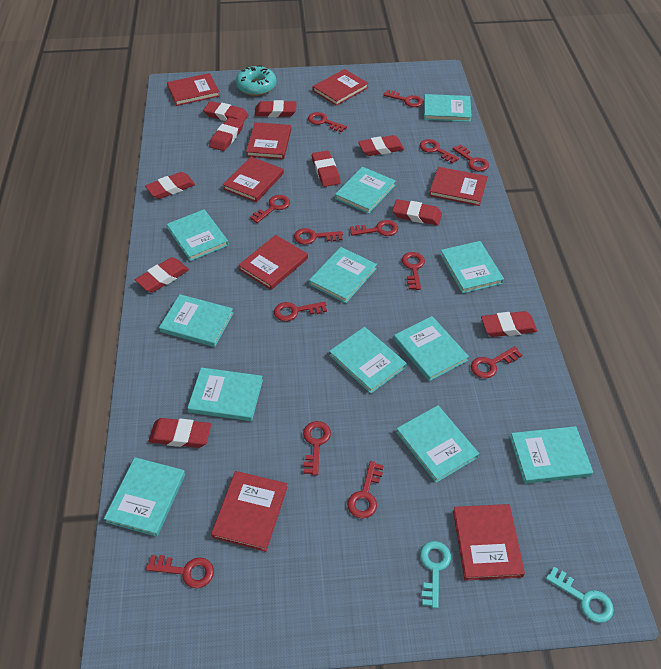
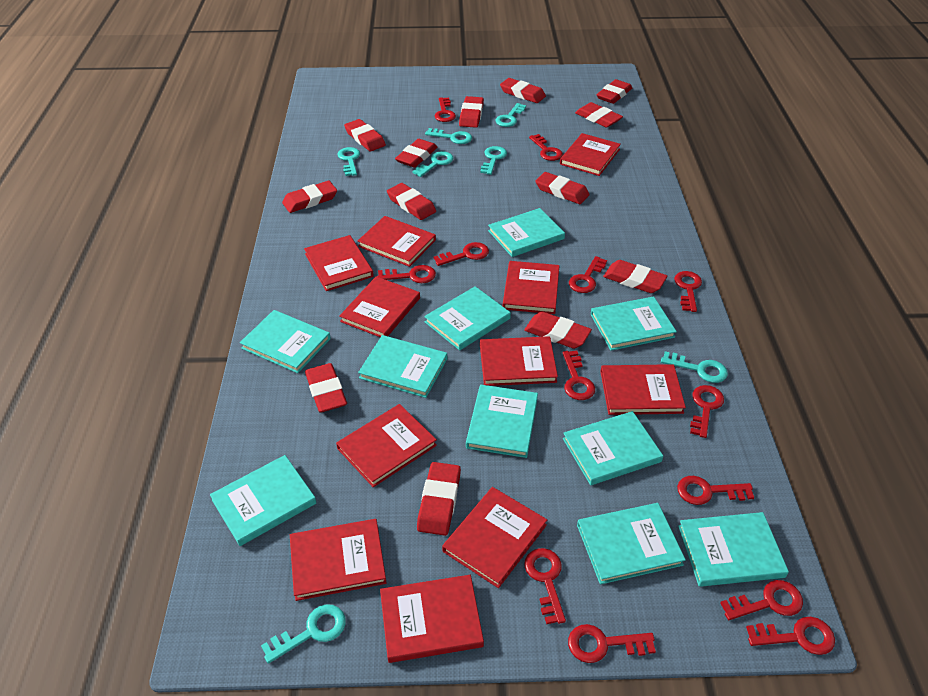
red book: 8 -> 11
red eraser: 10 -> 13
turquoise book: 12 -> 10
turquoise donut: 1 -> 0
turquoise key: 2 -> 7

